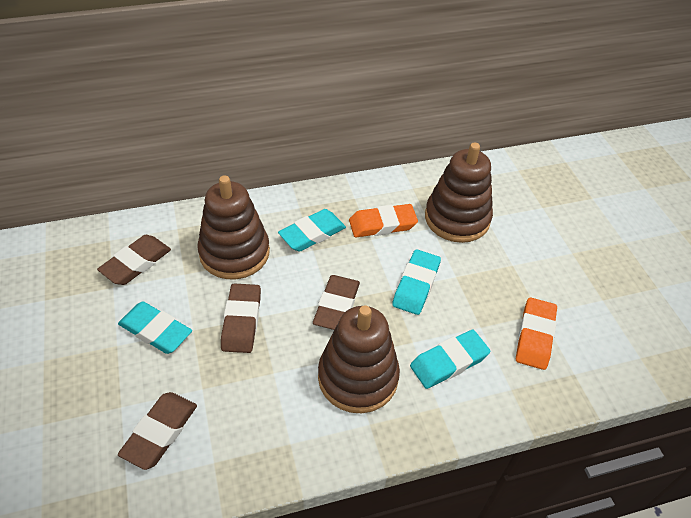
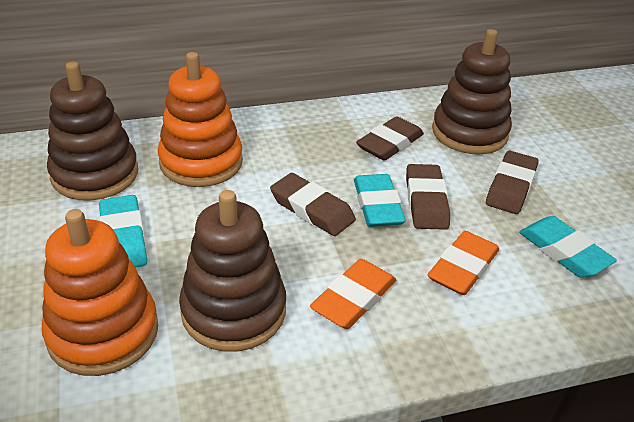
orange stacking toy: 0 -> 2
turquoise eraser: 4 -> 3

